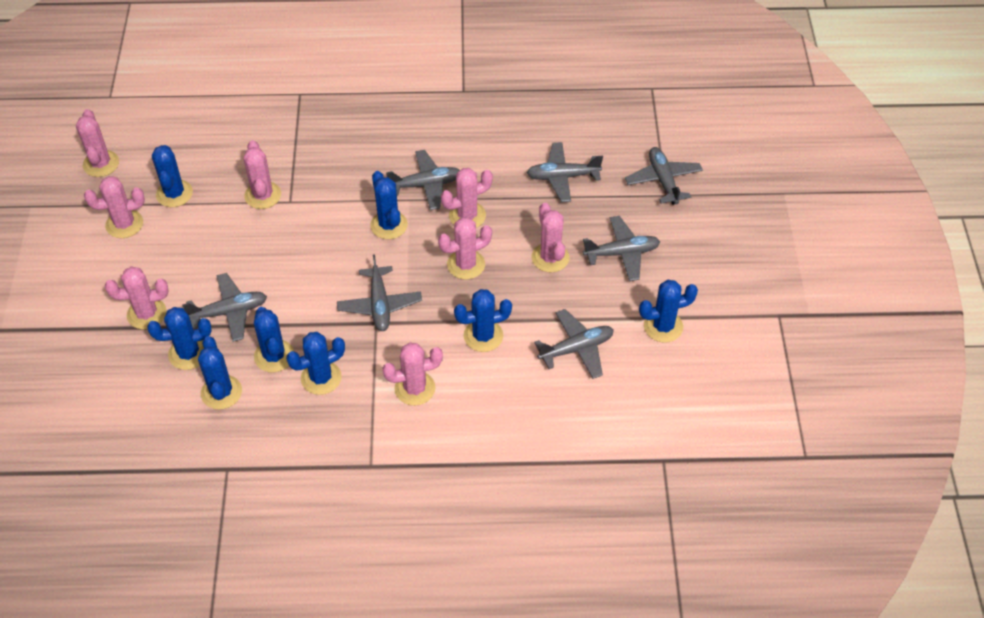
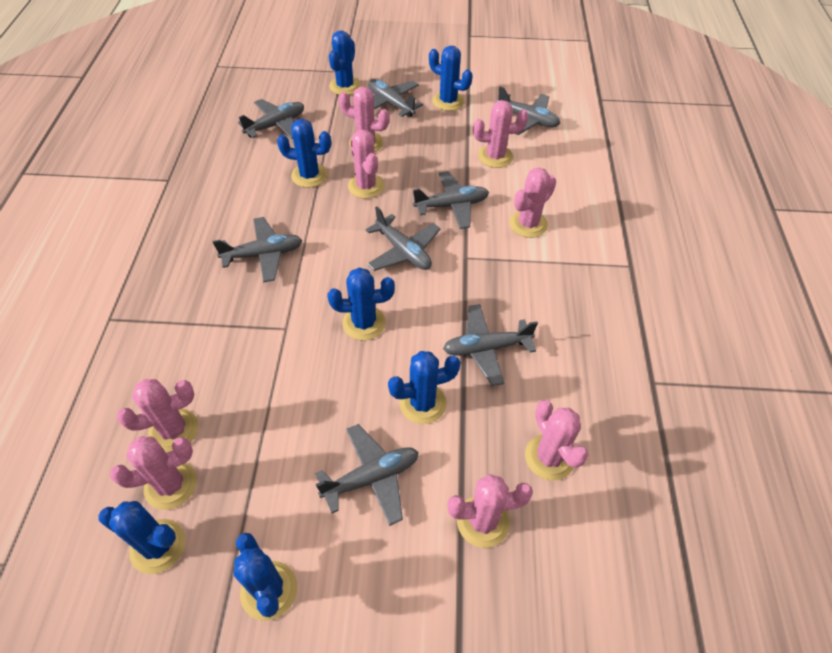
blue cactus: 8 -> 7
grey plane: 7 -> 8

